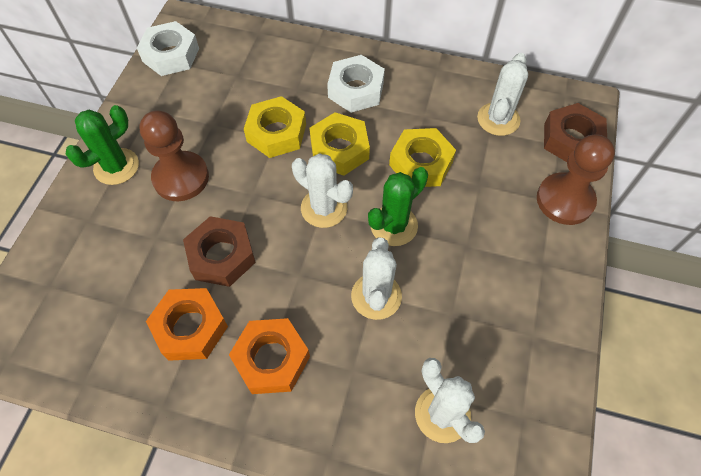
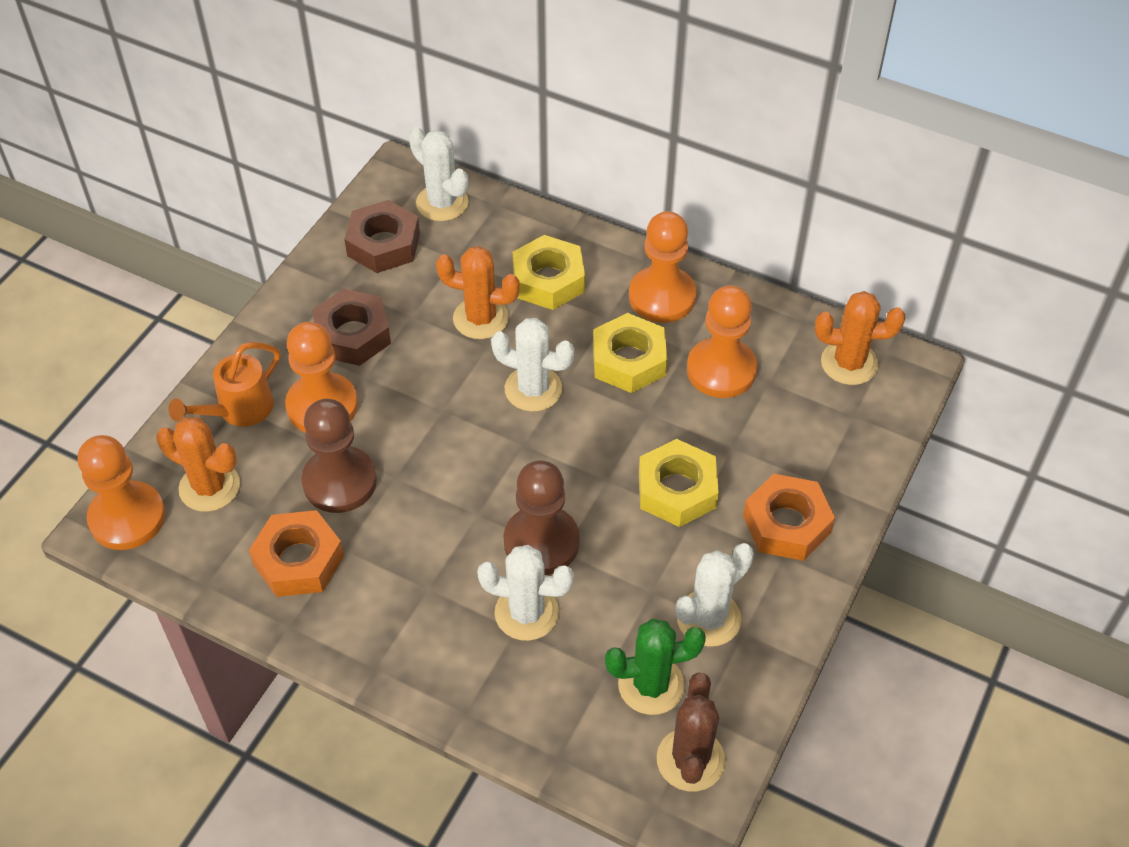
brown cactus: 0 -> 1
green cactus: 2 -> 1
orange cactus: 0 -> 3
orange pawn: 0 -> 4
orange watering can: 0 -> 1
white nut: 2 -> 0

